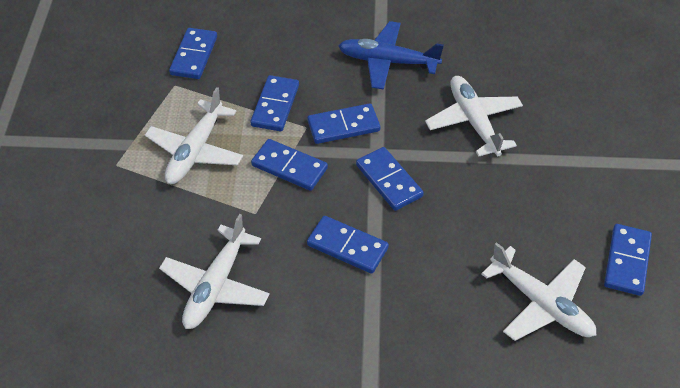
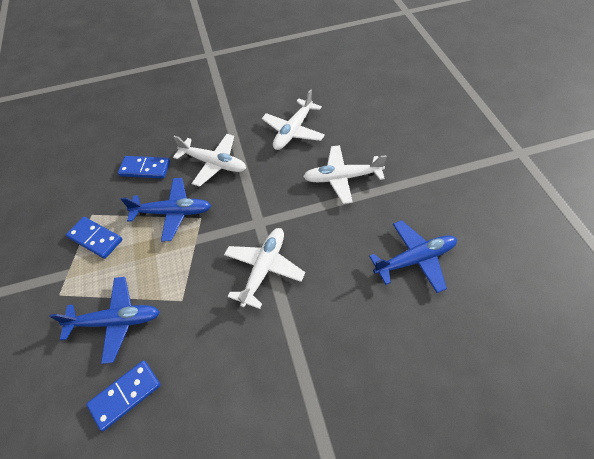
blue domino: 7 -> 3
blue plane: 1 -> 3

